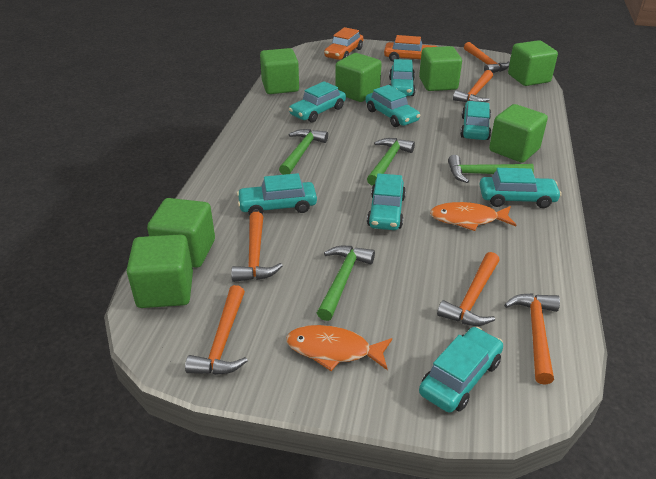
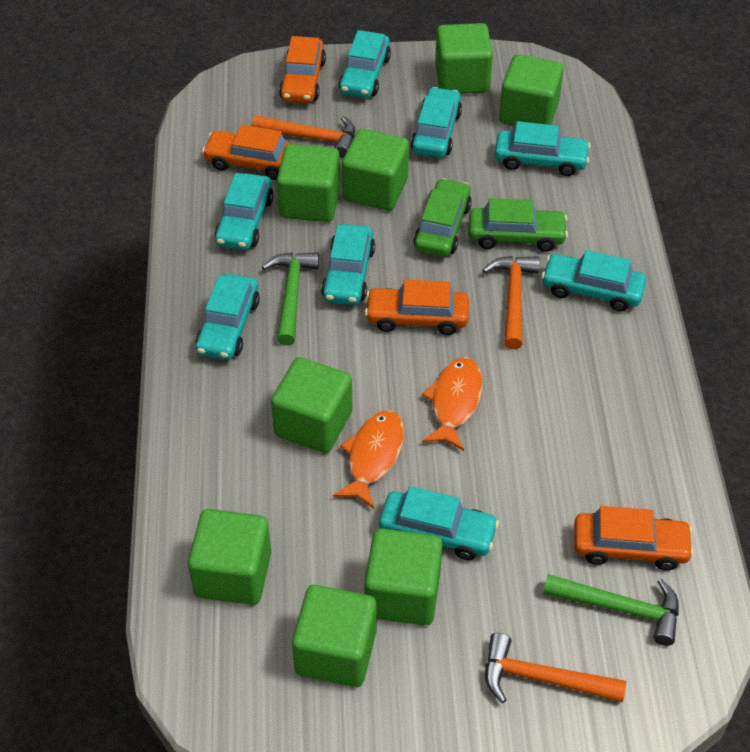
green car: 0 -> 2
green cube: 7 -> 8
green hammer: 4 -> 2
orange car: 2 -> 4
orange hammer: 6 -> 3

